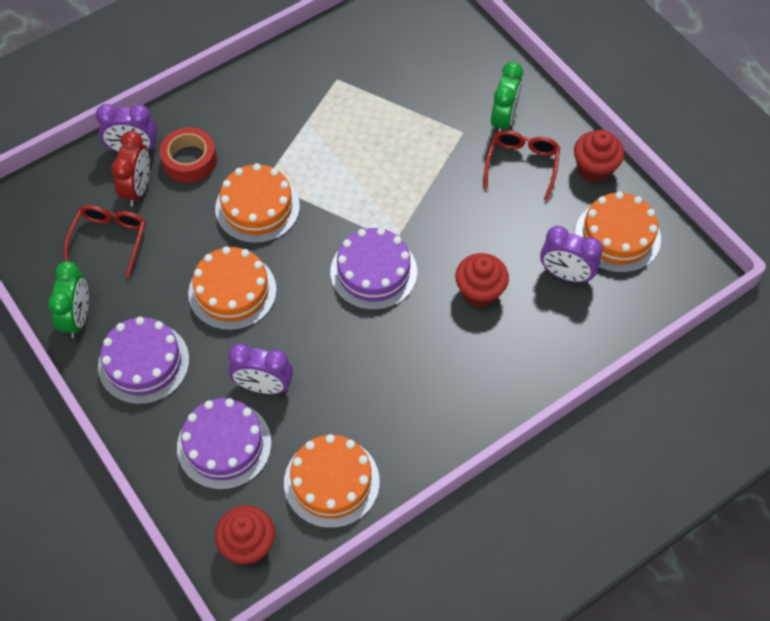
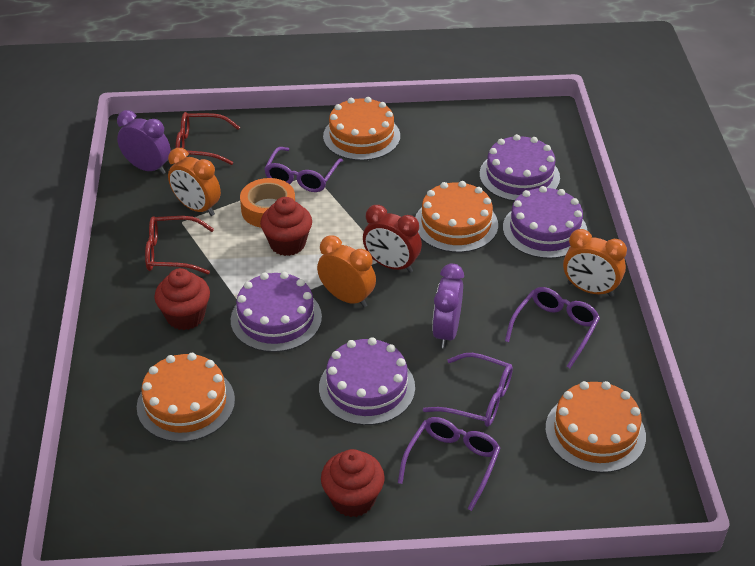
green clock: 2 -> 0
orange clock: 0 -> 3
orange tape: 0 -> 1
purple cake: 3 -> 4
purple clock: 3 -> 2
purple glasses: 0 -> 4
red tape: 1 -> 0

